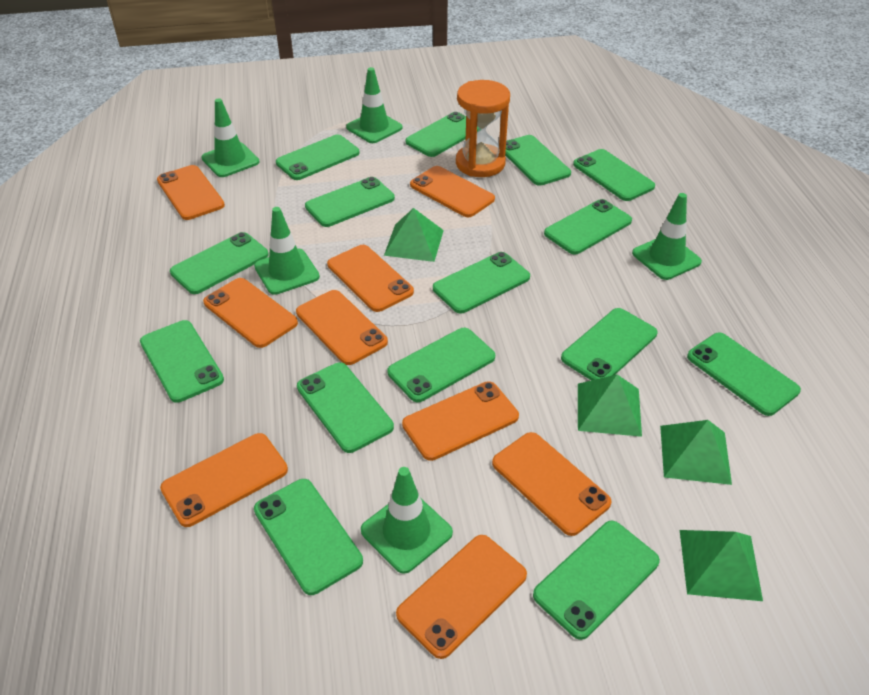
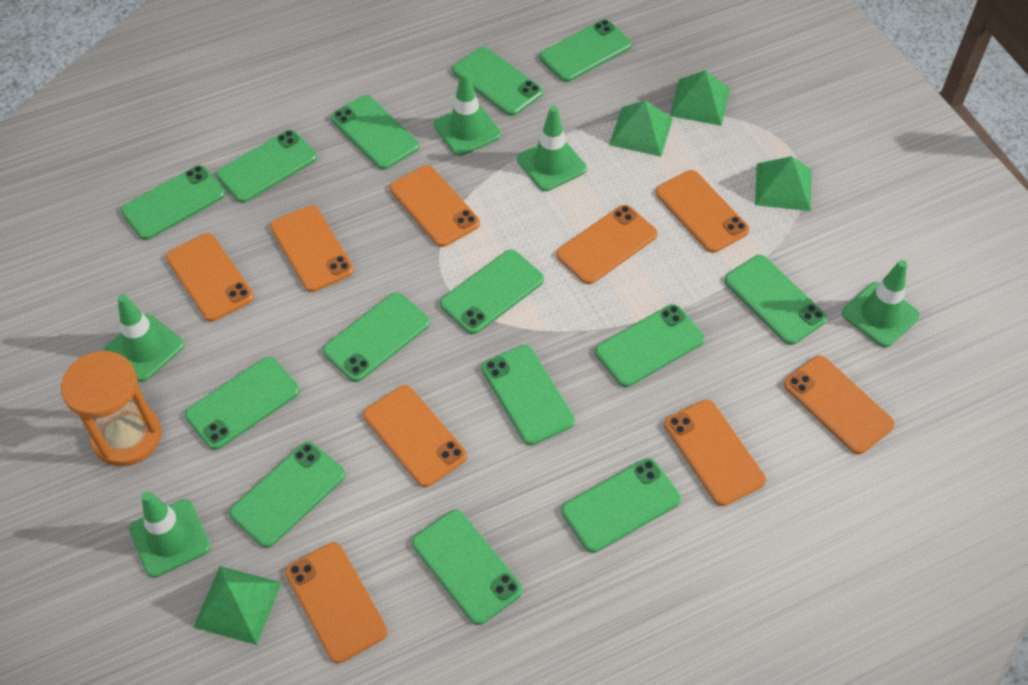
green phone: 15 -> 14

